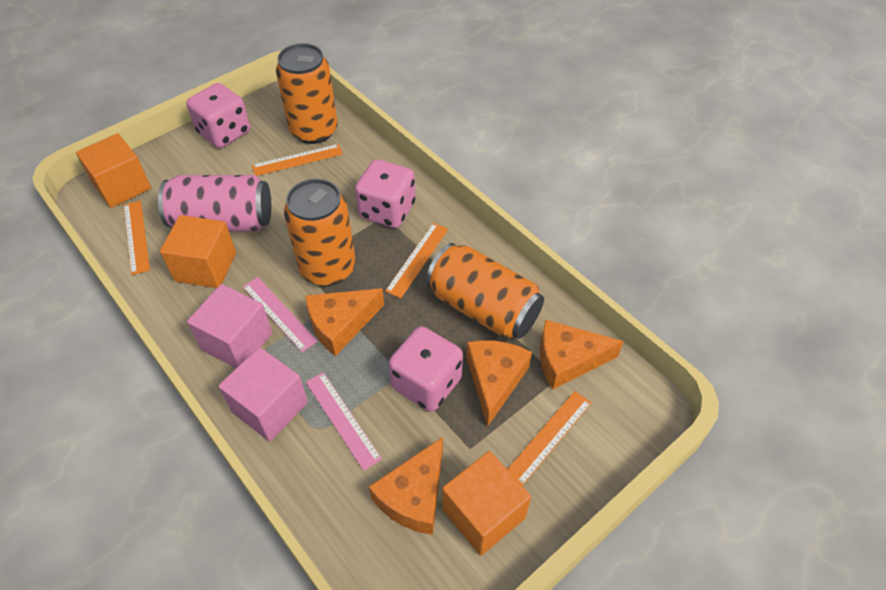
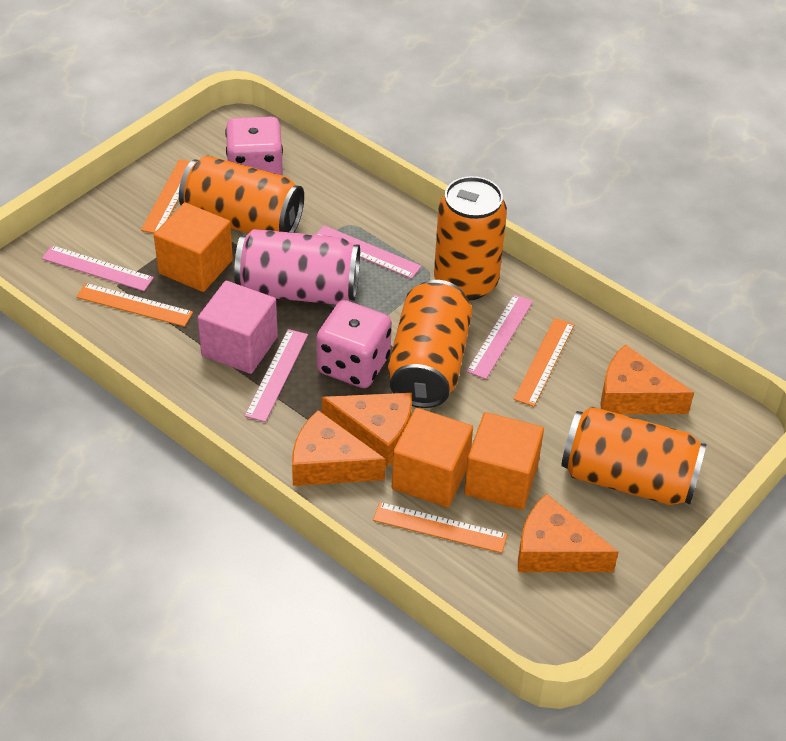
orange can: 3 -> 4
pink cube: 2 -> 1
pink dice: 3 -> 2
pink ruler: 2 -> 4

